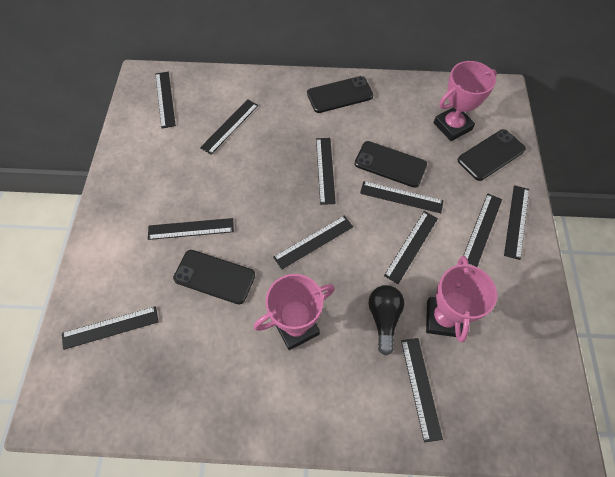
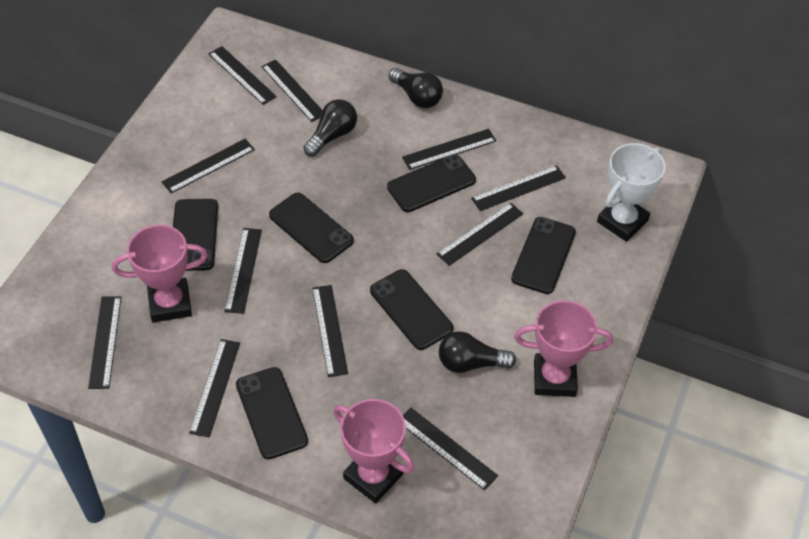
black light bulb: 1 -> 3
black phone: 4 -> 6
white trophy: 0 -> 1

